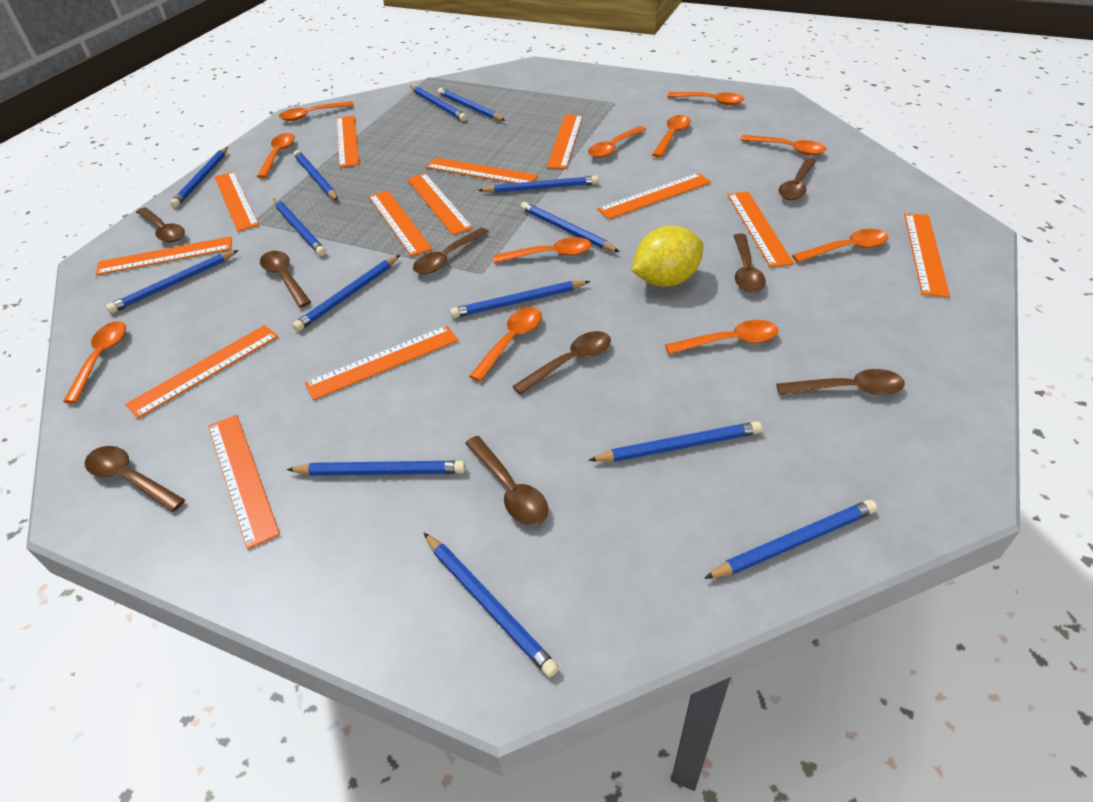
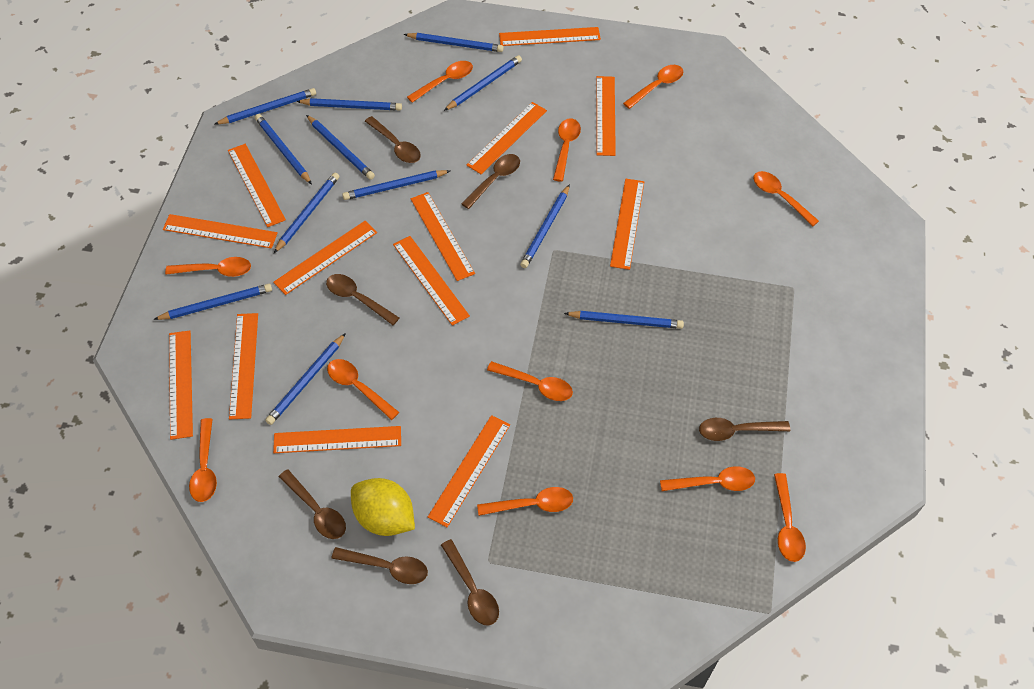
blue pencil: 14 -> 12
brown spoon: 9 -> 7

